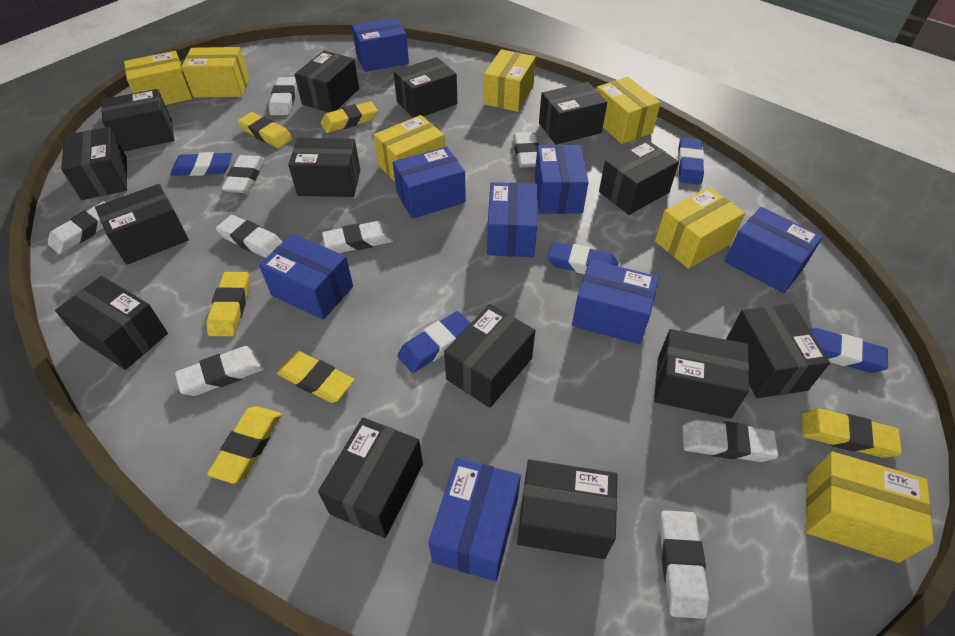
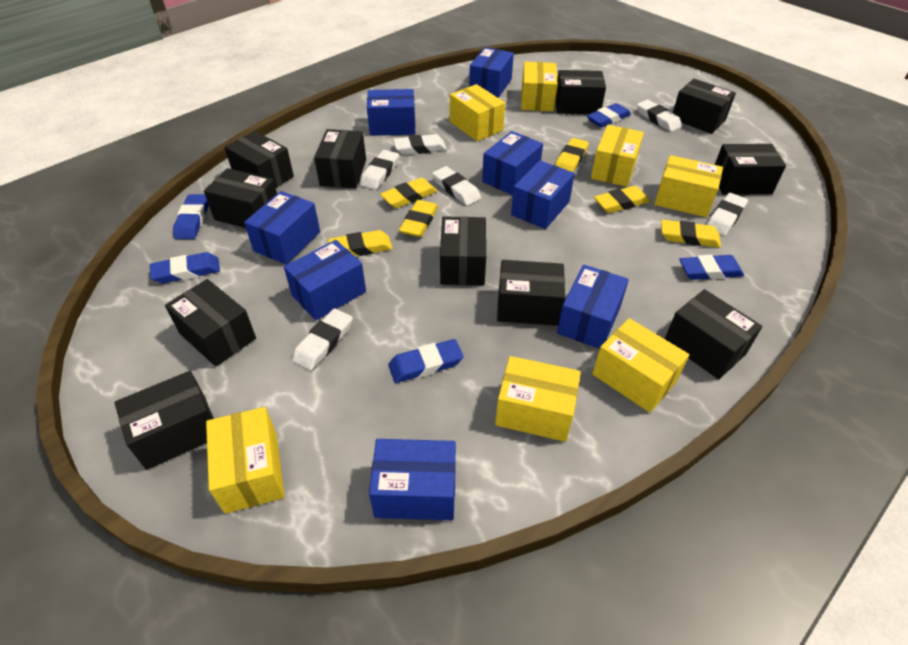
black box: 14 -> 11
white eraser: 9 -> 6

